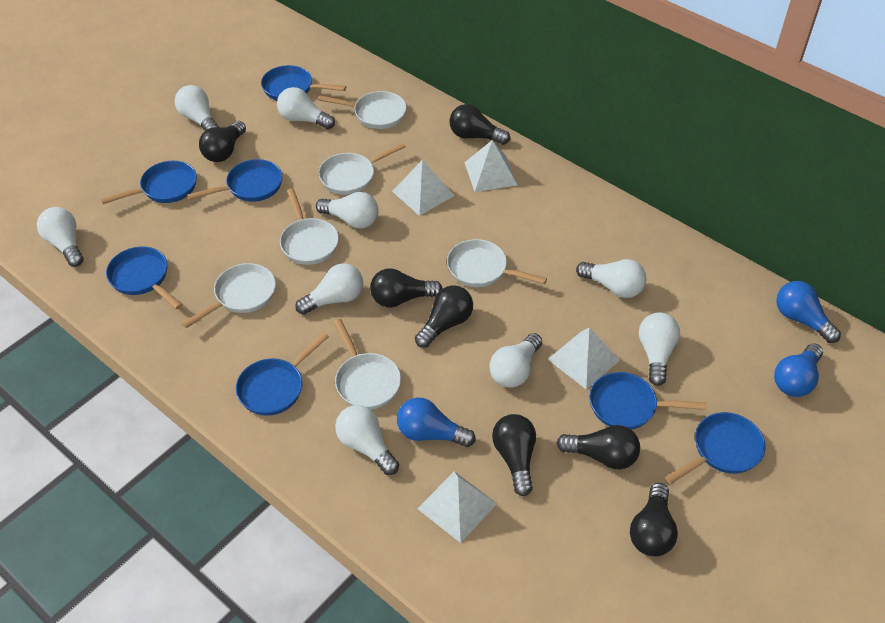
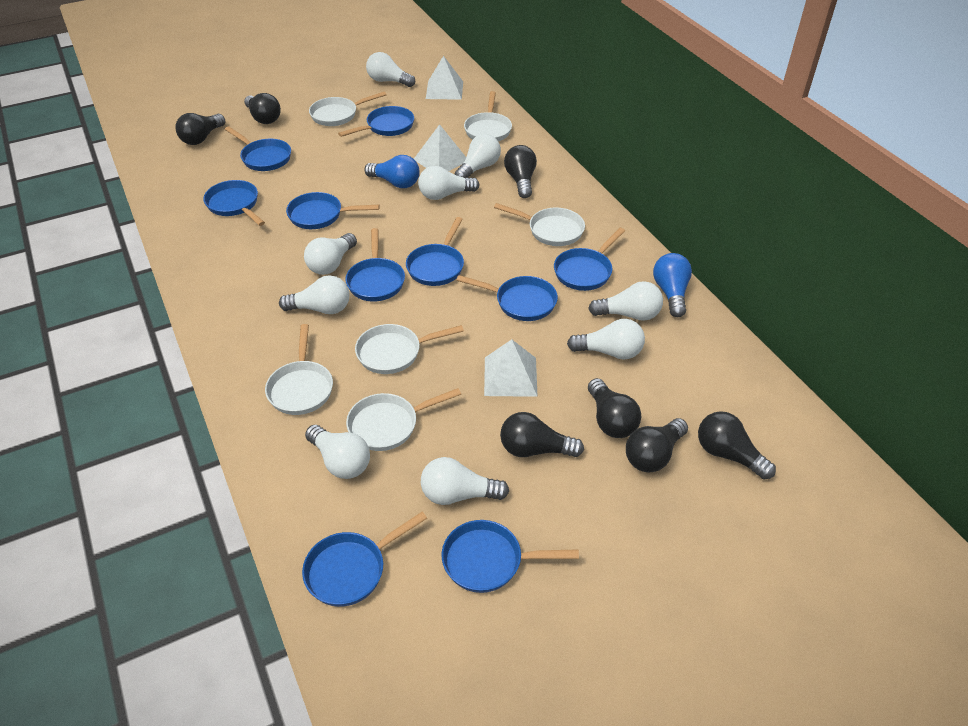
blue light bulb: 3 -> 2
blue pan: 7 -> 10
white pyramid: 4 -> 3

